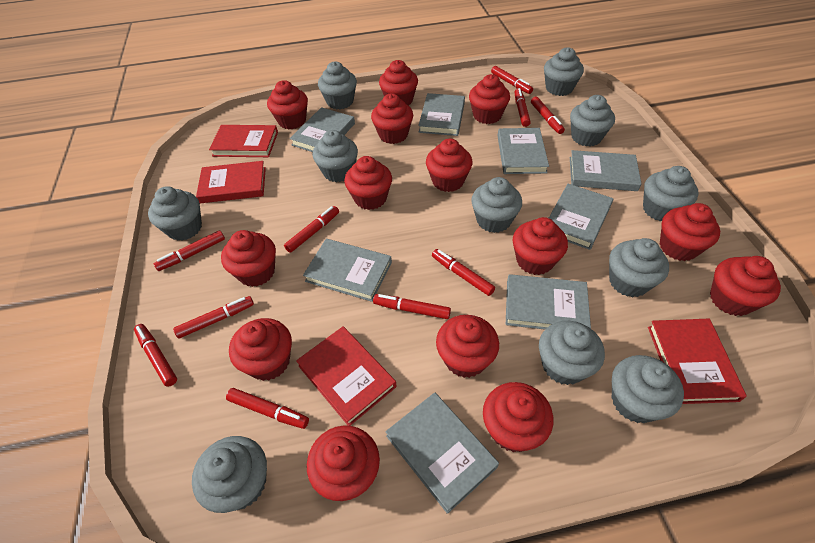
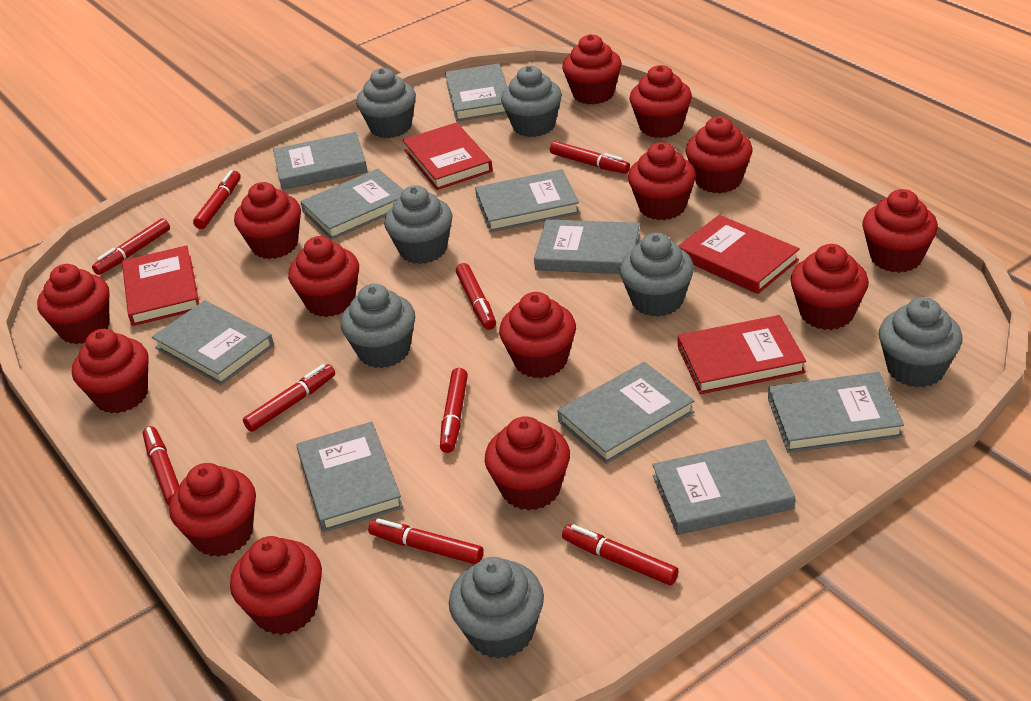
grey book: 8 -> 10
grey cupcake: 11 -> 7
red marker: 10 -> 9

